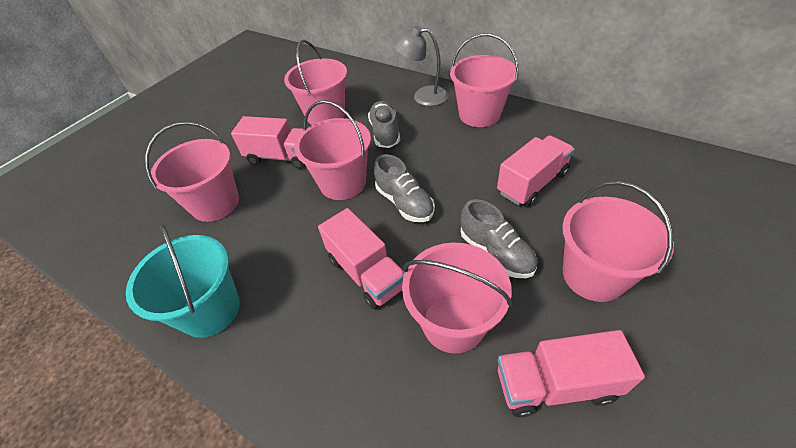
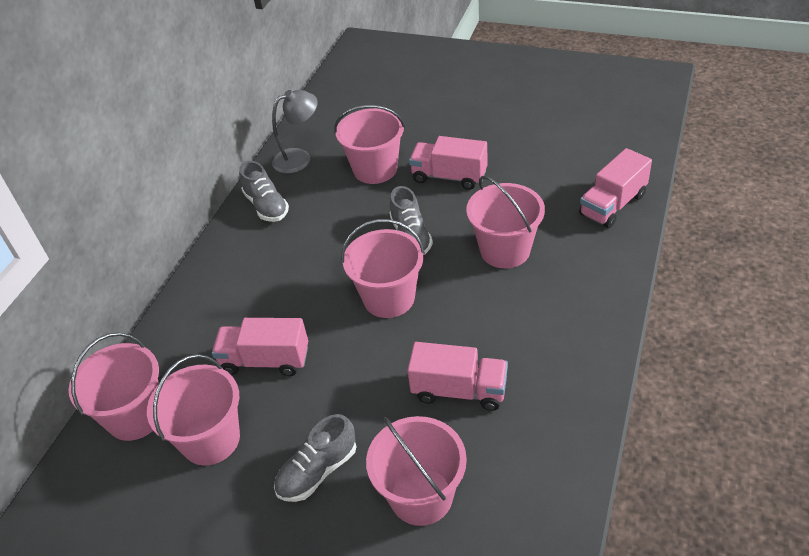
turquoise bucket: 1 -> 0

